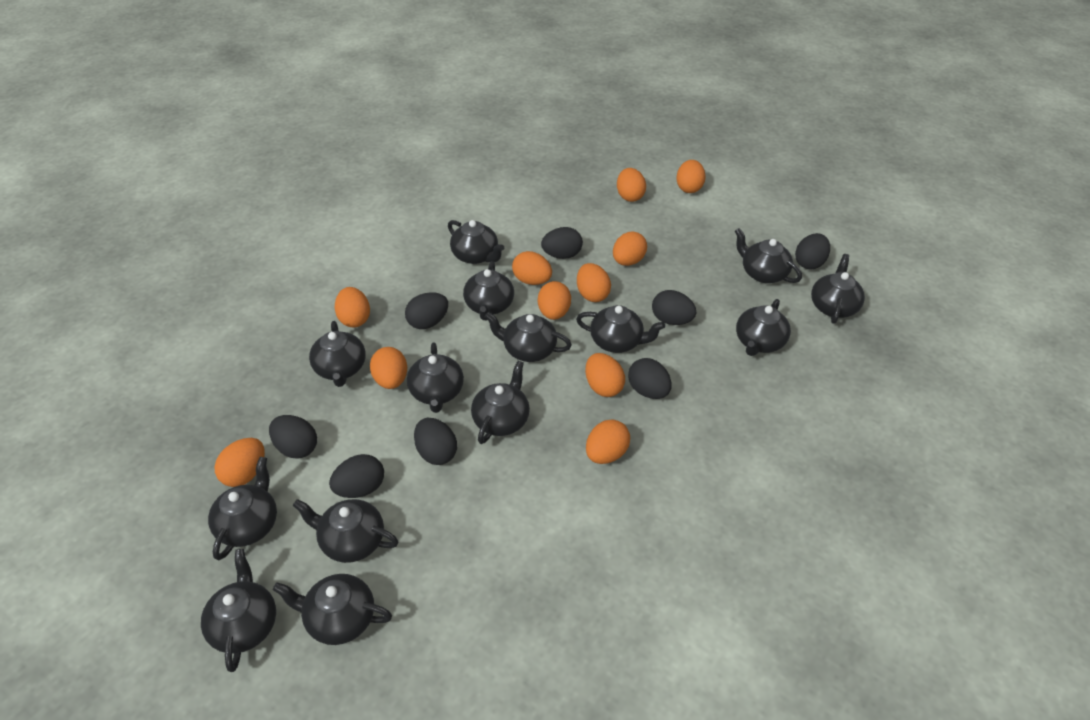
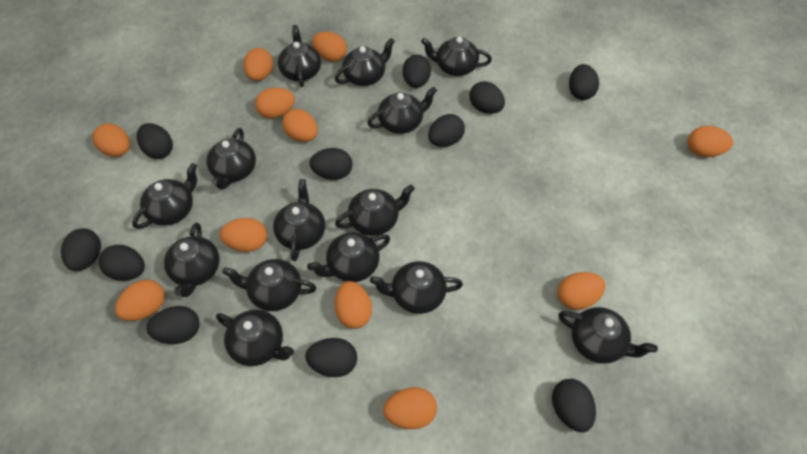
black egg: 8 -> 11

